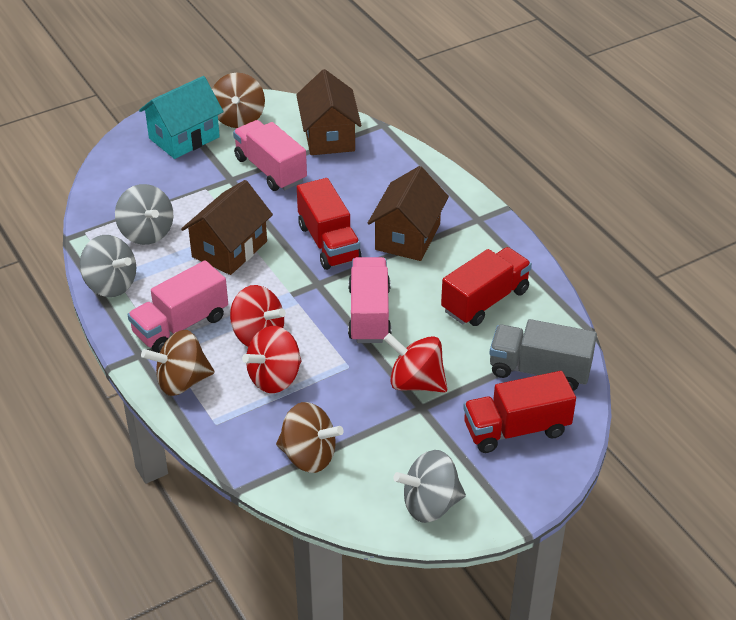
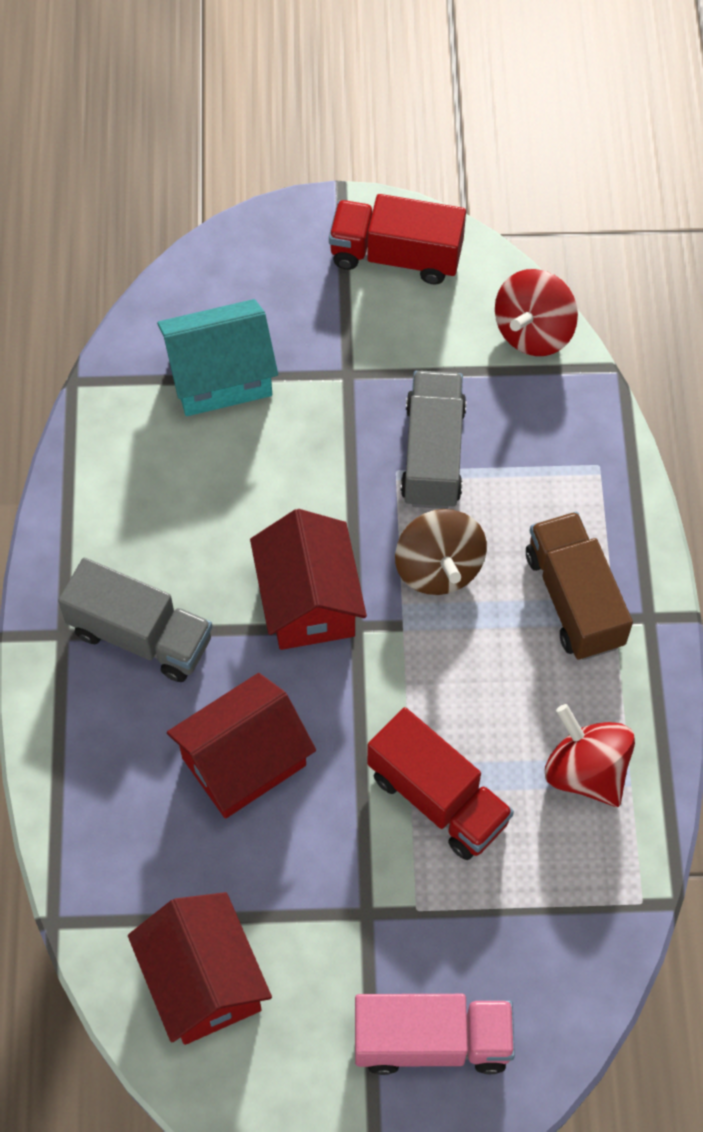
brown house: 3 -> 0
brown spinning top: 3 -> 1
brown truck: 0 -> 1
grey spinning top: 3 -> 0
grey truck: 1 -> 2
pink truck: 3 -> 1
red house: 0 -> 3
red spinning top: 3 -> 2
red truck: 3 -> 2

